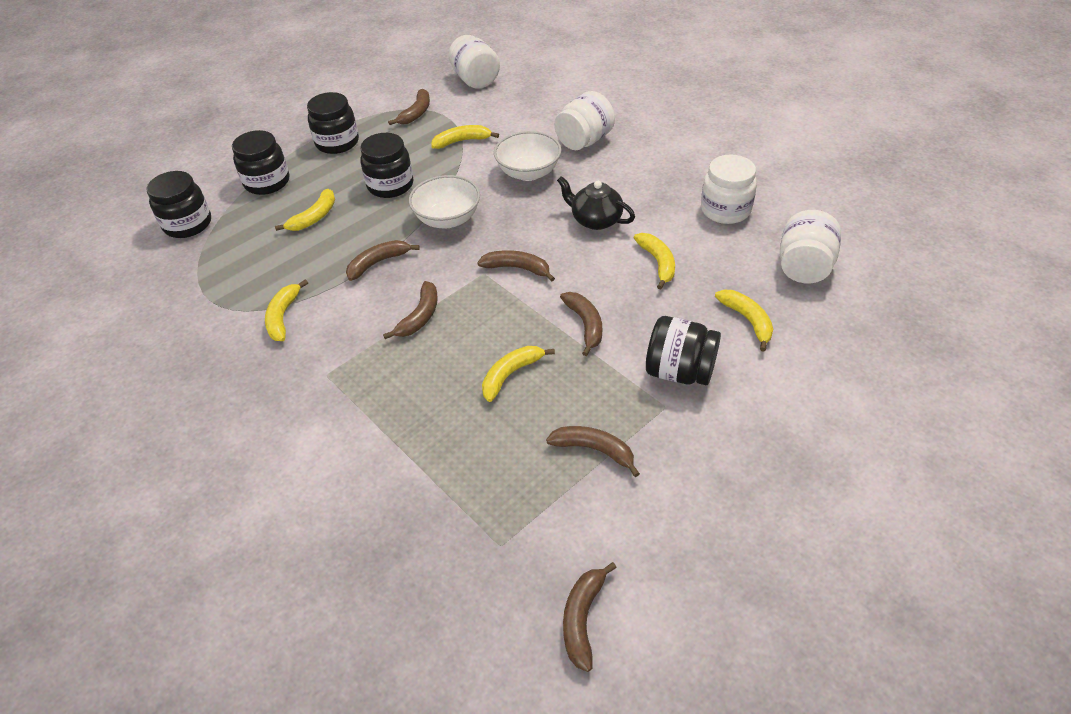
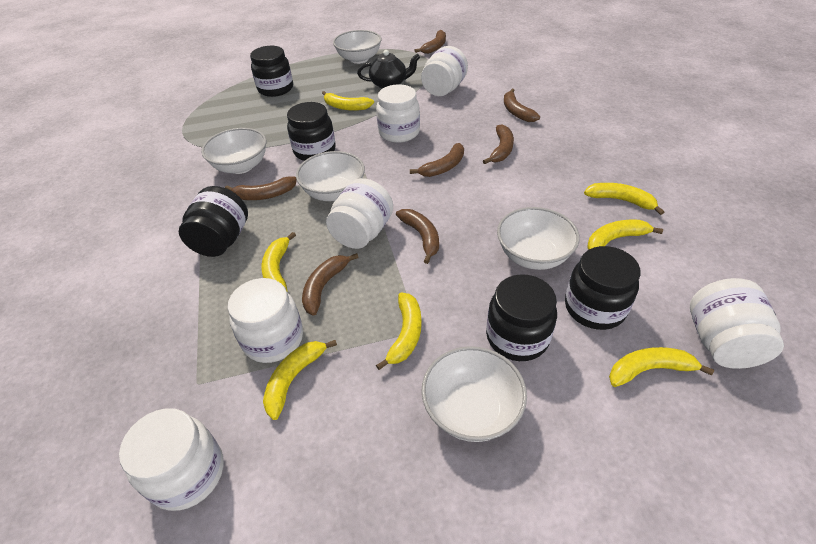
white bowl: 2 -> 5
white jar: 4 -> 6
yellow banana: 6 -> 7

